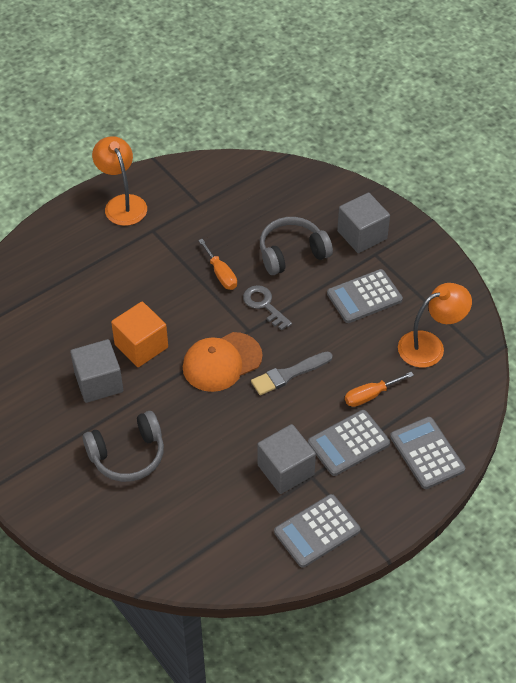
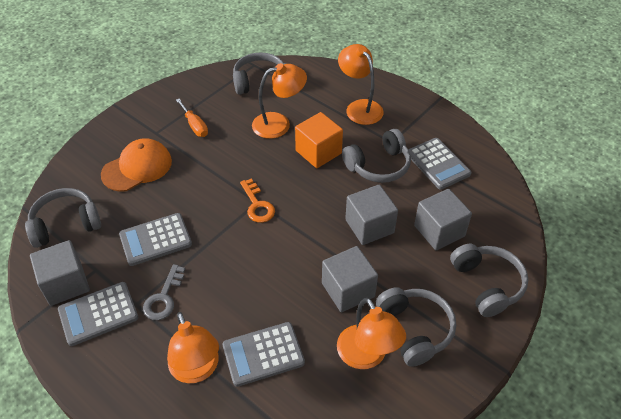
grey brush: 1 -> 0
grey cube: 3 -> 4
grey headphones: 2 -> 5
orange key: 0 -> 1
orange lamp: 2 -> 4
orange screwdriver: 2 -> 1

